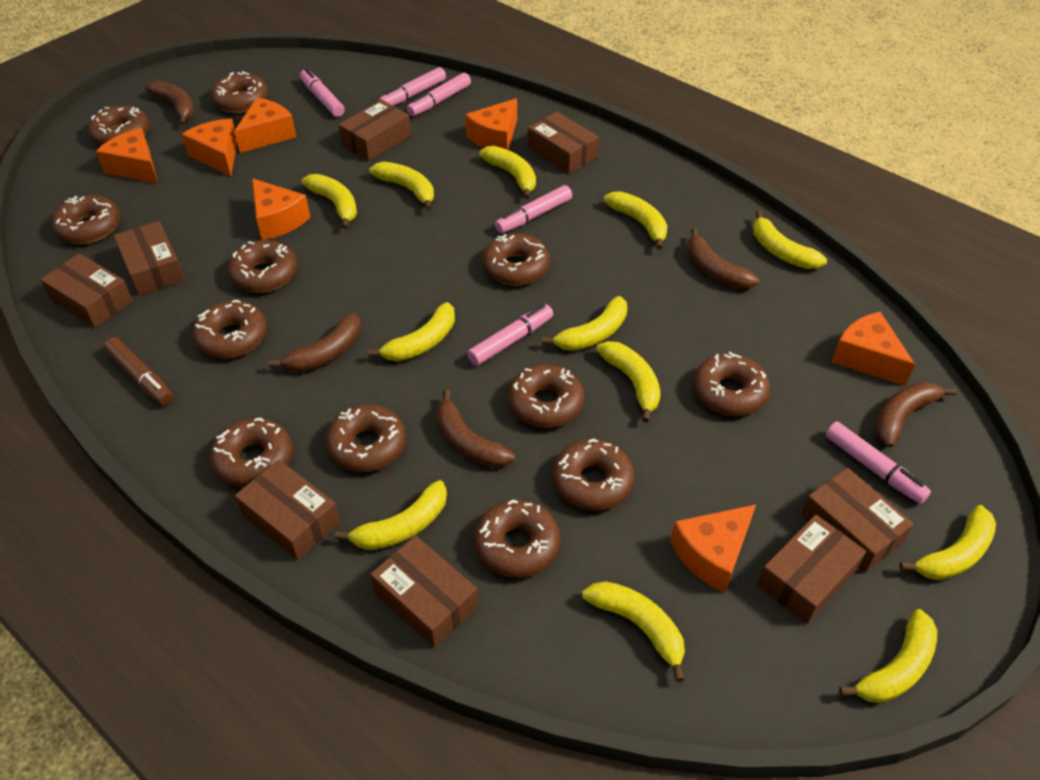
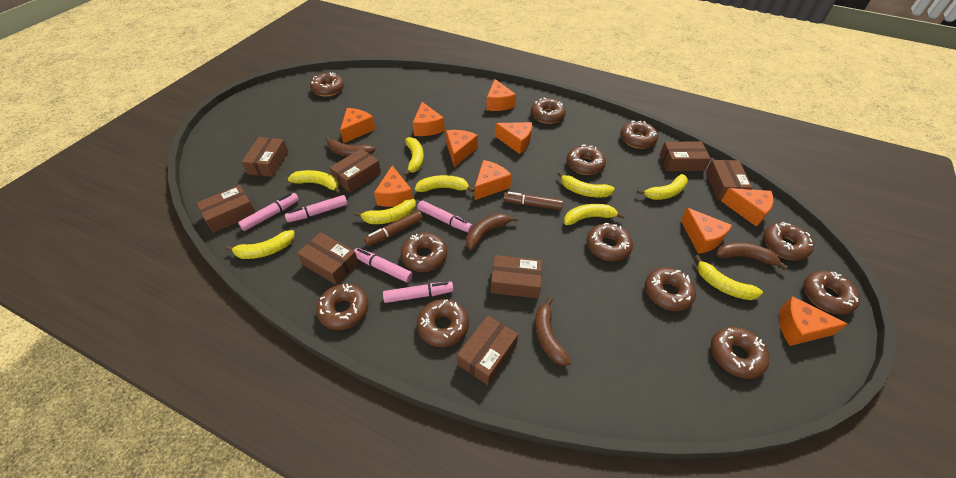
brown banana: 5 -> 4
brown marker: 1 -> 2
orange cheese: 7 -> 10
pink marker: 6 -> 5
yellow banana: 12 -> 9

